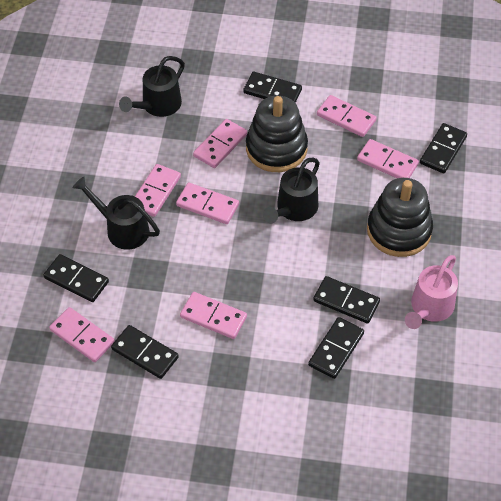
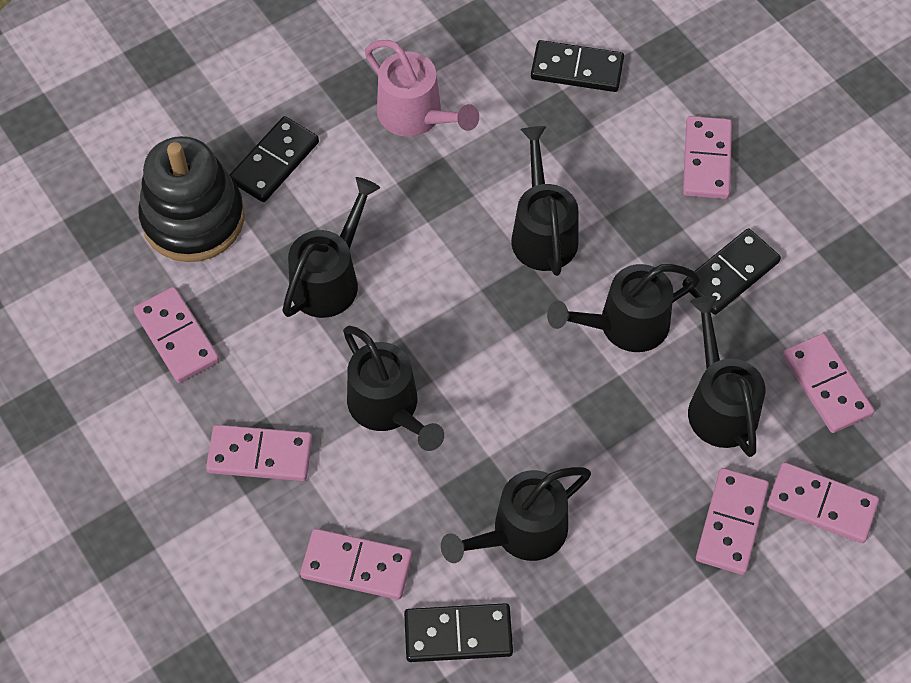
black domino: 6 -> 4
black stacking toy: 2 -> 1
black watering can: 3 -> 6

